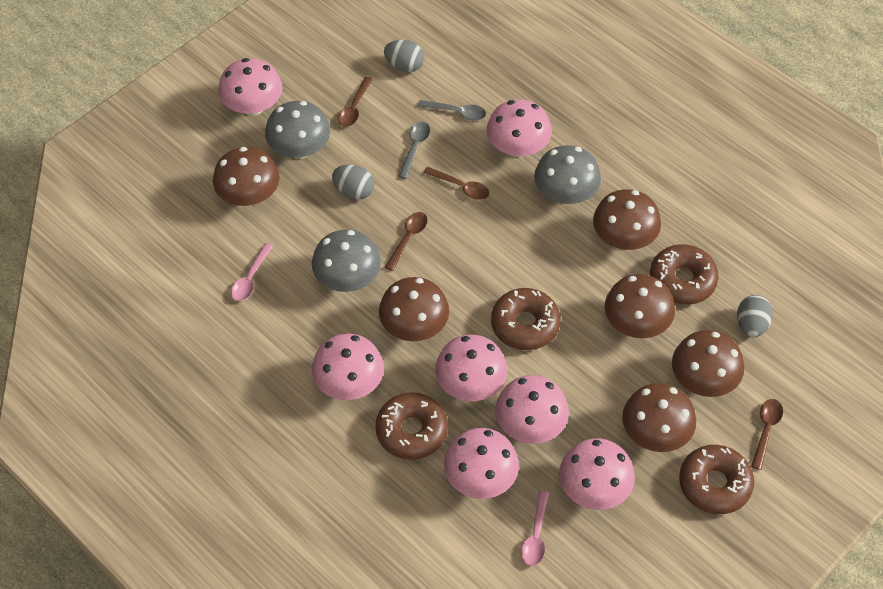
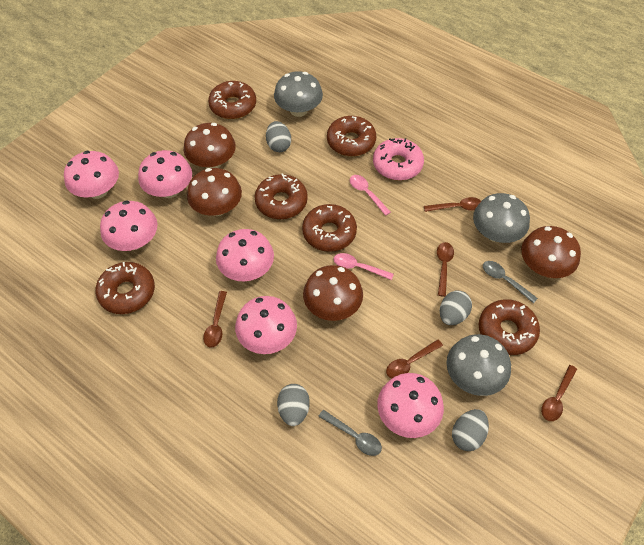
brown donut: 4 -> 6
brown mushroom: 6 -> 4
brown spoon: 4 -> 5
grey egg: 3 -> 4
pink donut: 0 -> 1
pink mushroom: 7 -> 6

